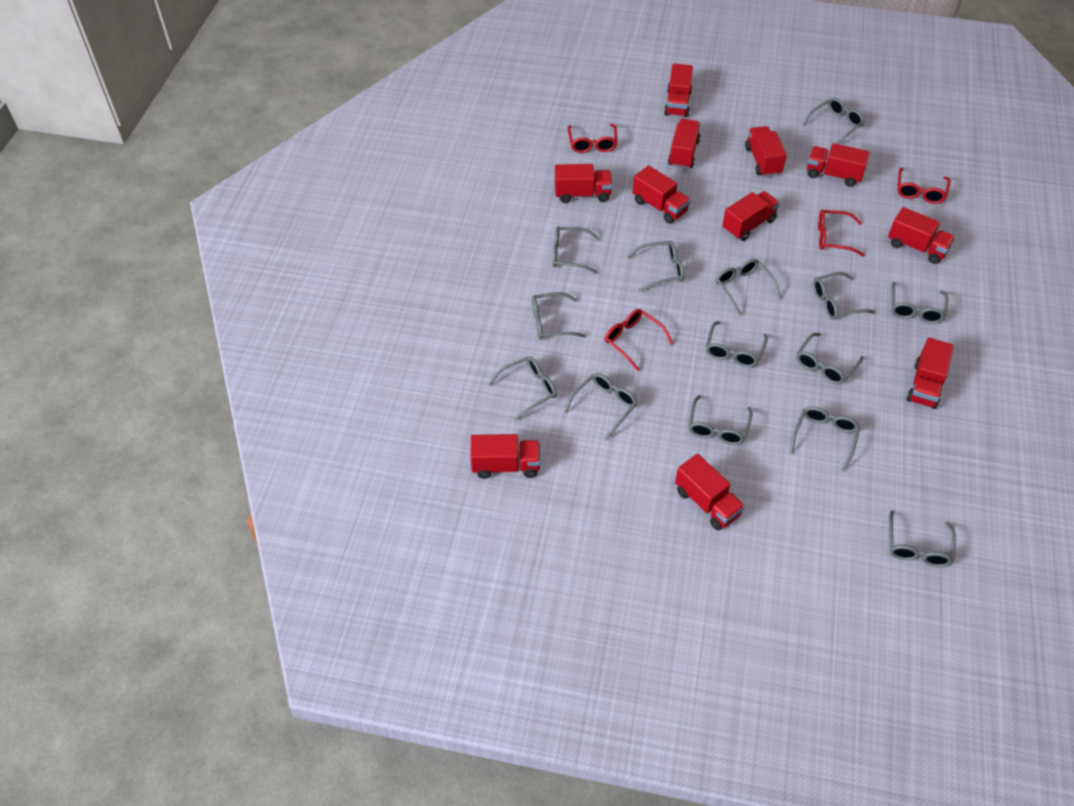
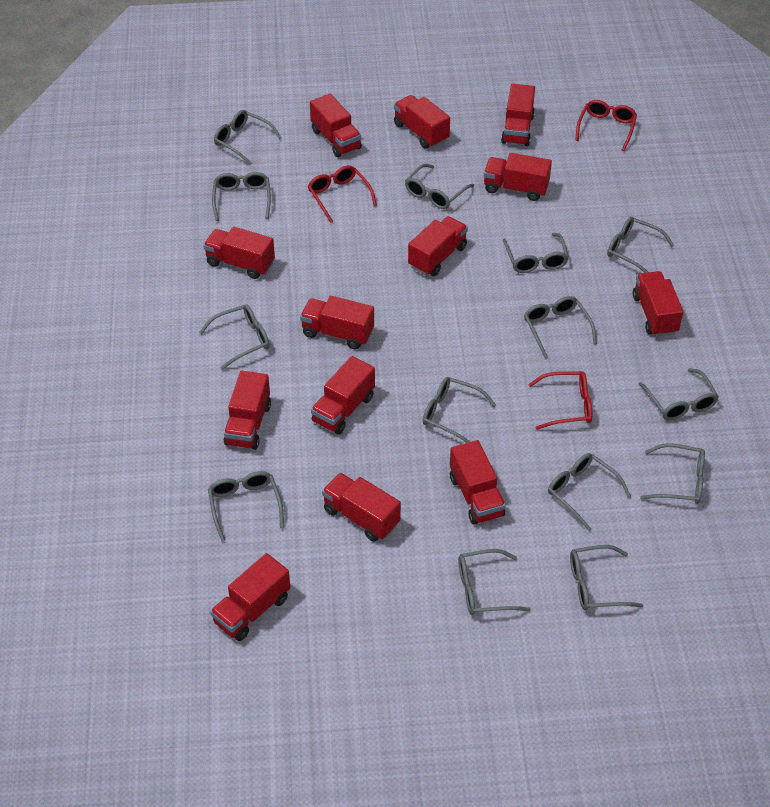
red glasses: 4 -> 3
red truck: 11 -> 13

